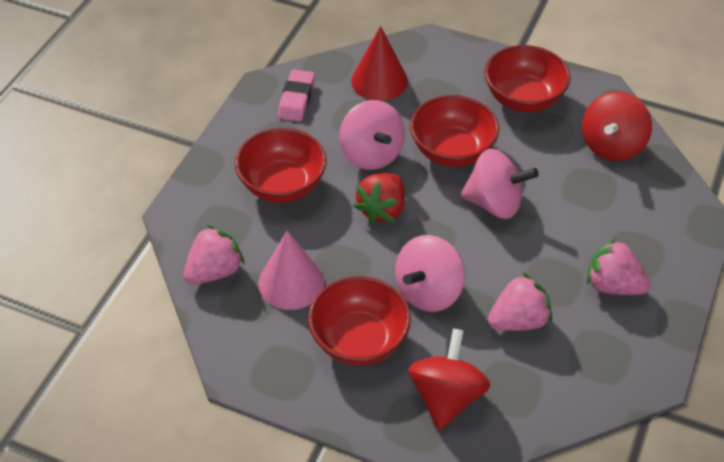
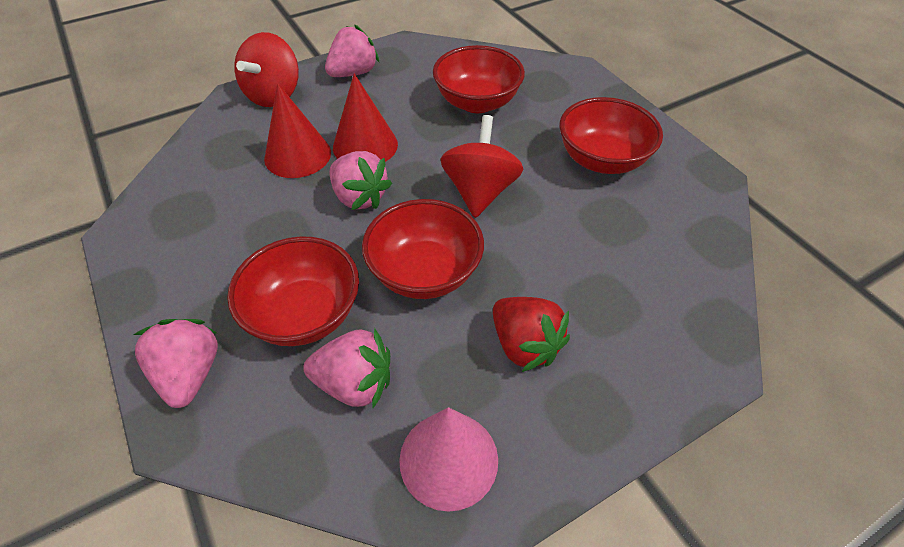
pink eraser: 1 -> 0
pink spinning top: 3 -> 0
pink strawberry: 3 -> 4
red cone: 1 -> 2

